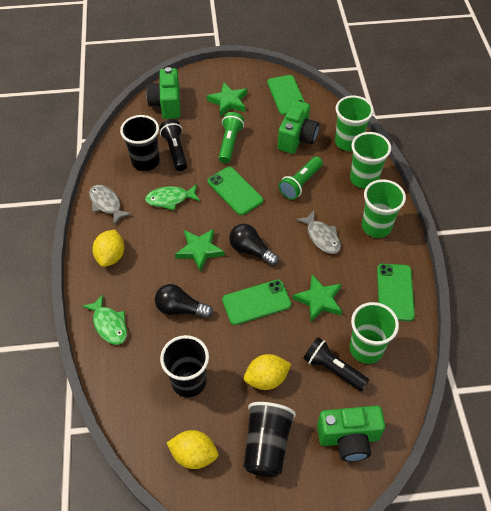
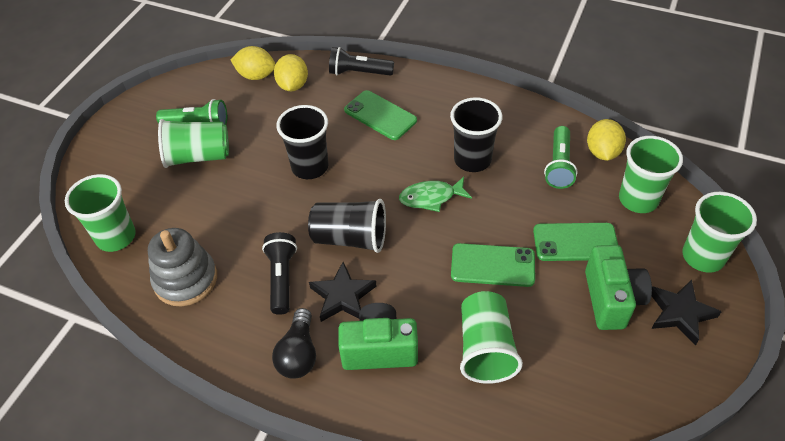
black light bulb: 2 -> 1
black star: 0 -> 2
green camera: 3 -> 2
green cup: 4 -> 5
green fish: 2 -> 1
green phone: 4 -> 3
green star: 3 -> 0
grey fish: 2 -> 0
grey stacking toy: 0 -> 1

